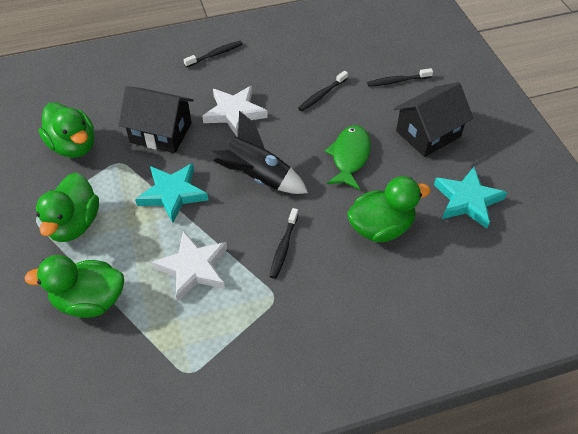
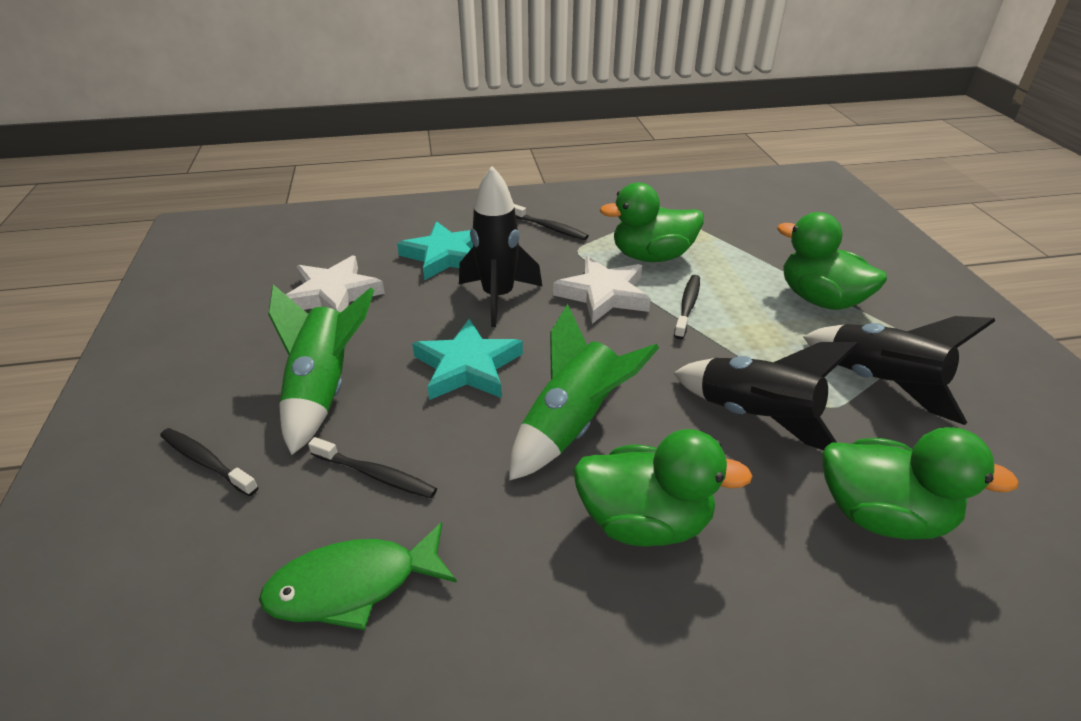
black house: 2 -> 0
black rocket: 1 -> 3
green rocket: 0 -> 2

